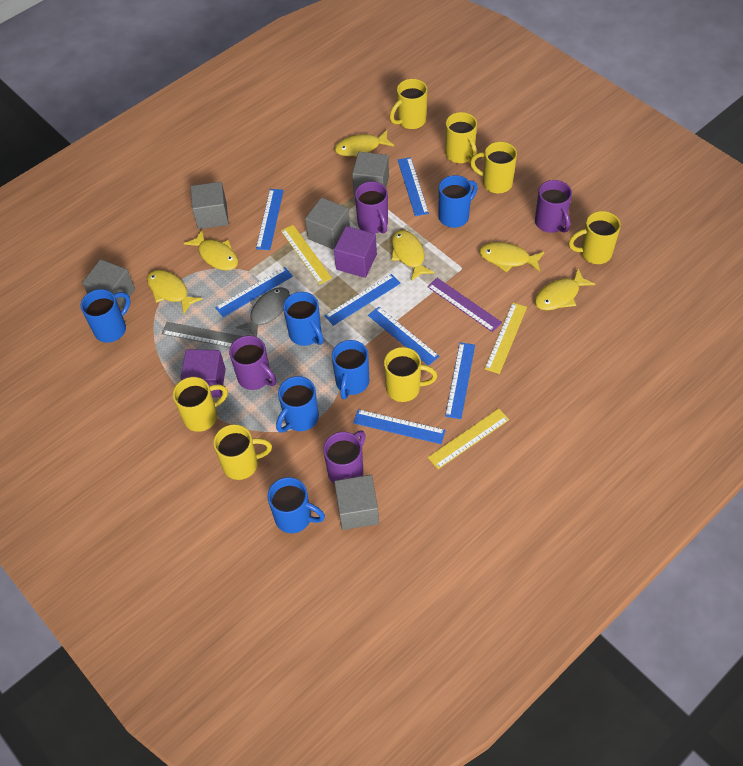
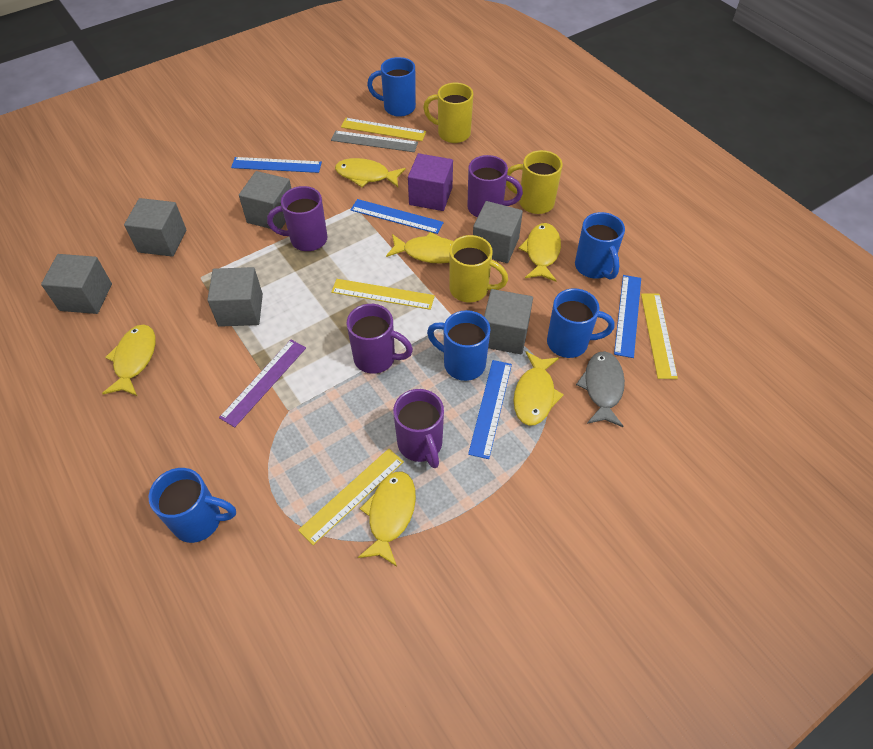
blue mug: 6 -> 5
blue ruler: 7 -> 4
grey cube: 5 -> 6
purple cube: 2 -> 1
yellow mug: 7 -> 3
yellow ruler: 3 -> 4

